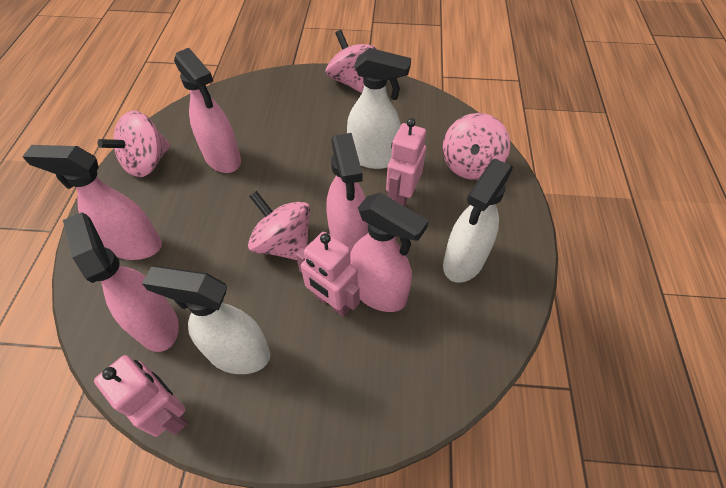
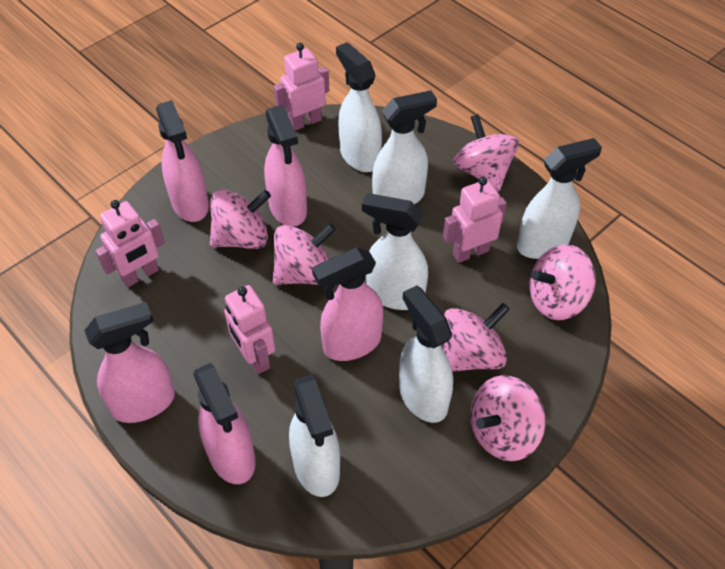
pink robot: 3 -> 4
pink spinning top: 4 -> 6
white spray bottle: 3 -> 6

